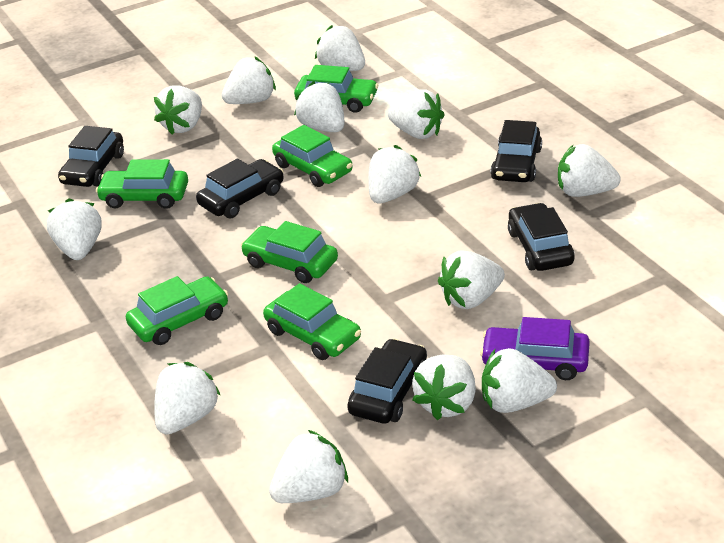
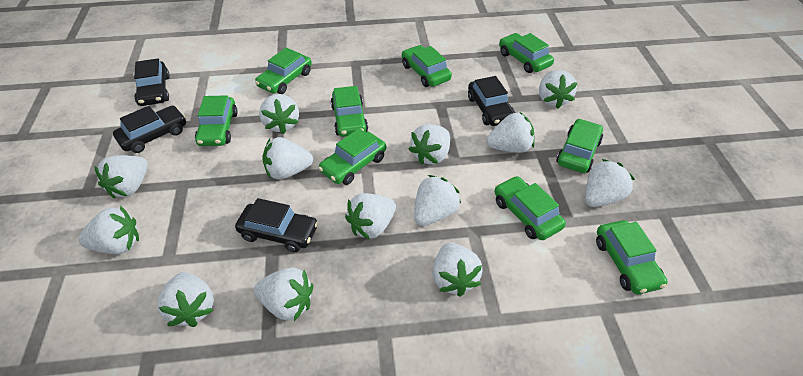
black car: 5 -> 4
green car: 6 -> 9
purple car: 1 -> 0

